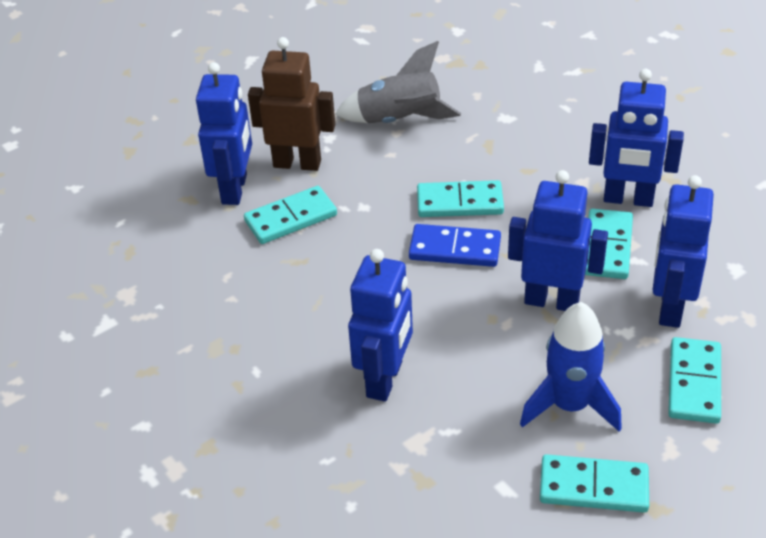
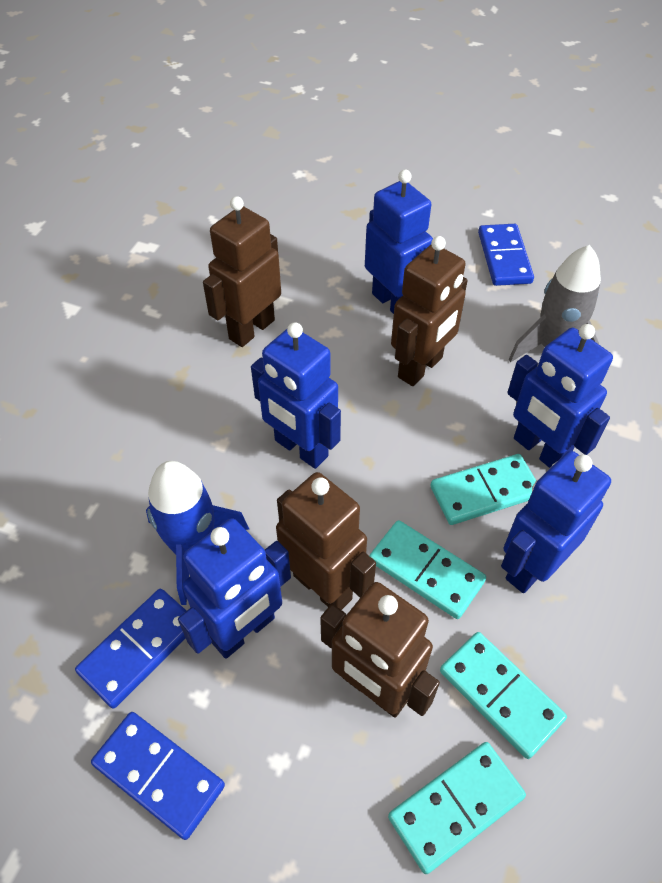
blue domino: 1 -> 3
brown robot: 1 -> 4
turquoise domino: 5 -> 4

